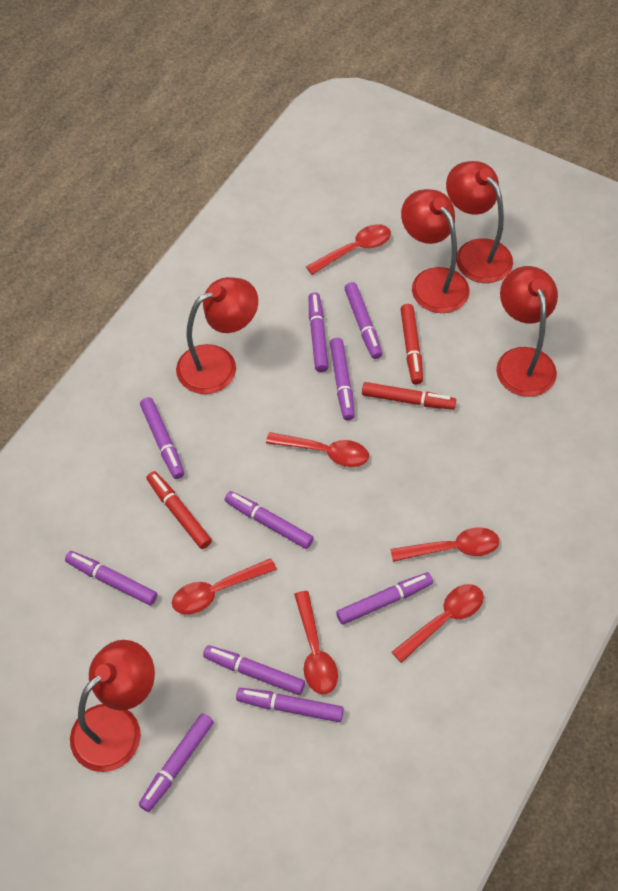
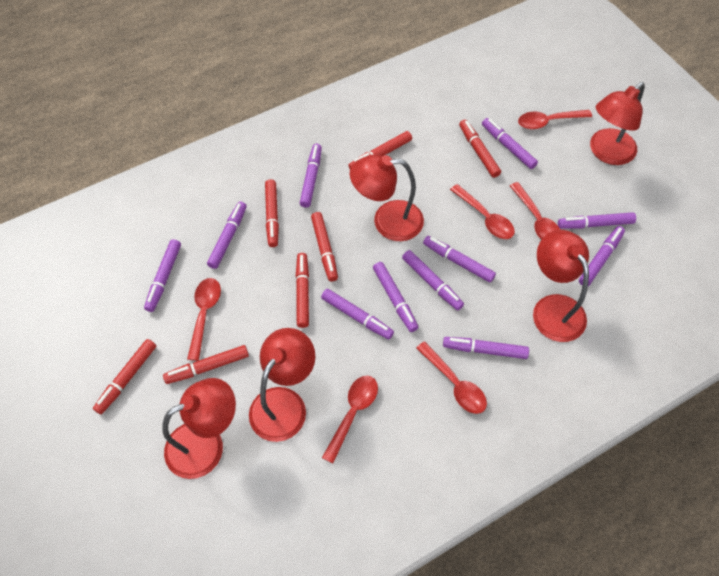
purple marker: 10 -> 11
red marker: 3 -> 7

